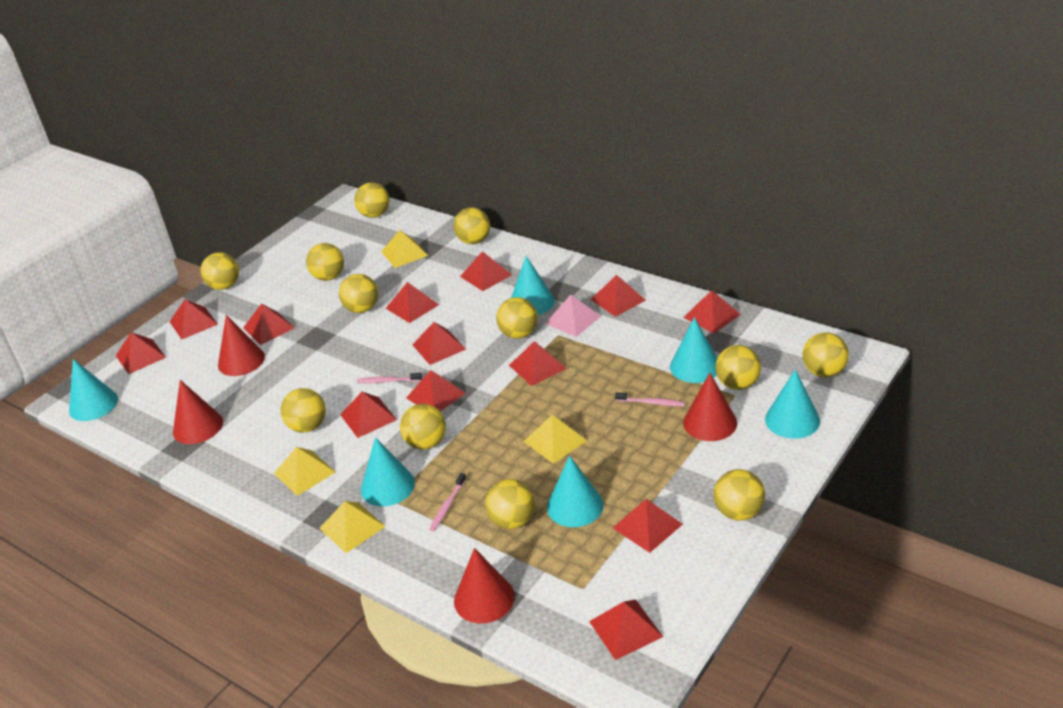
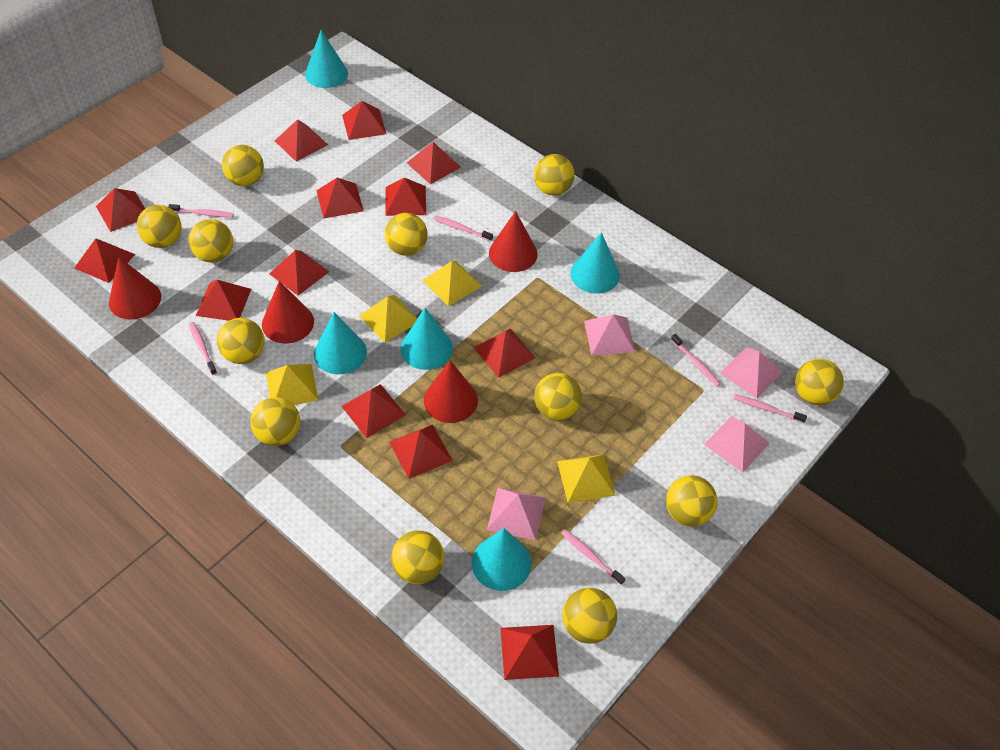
pink pyramid: 1 -> 4
pink toothbrush: 3 -> 6
turquoise cone: 6 -> 5

